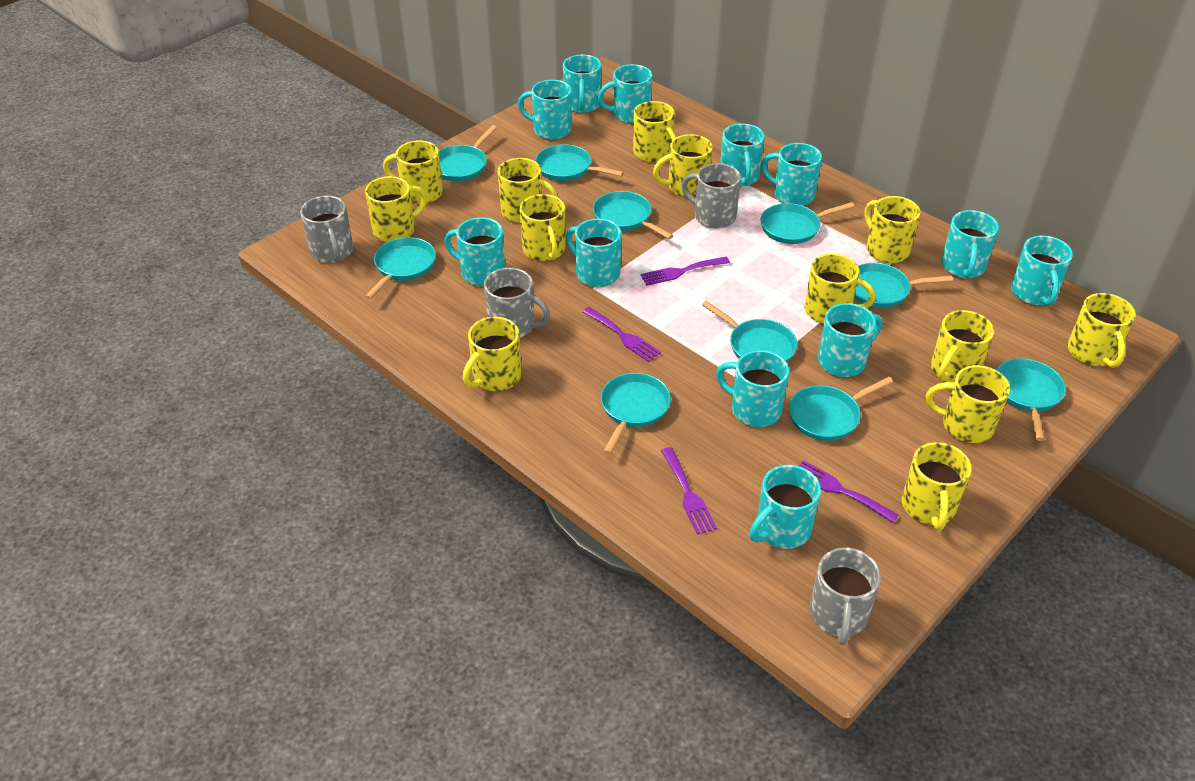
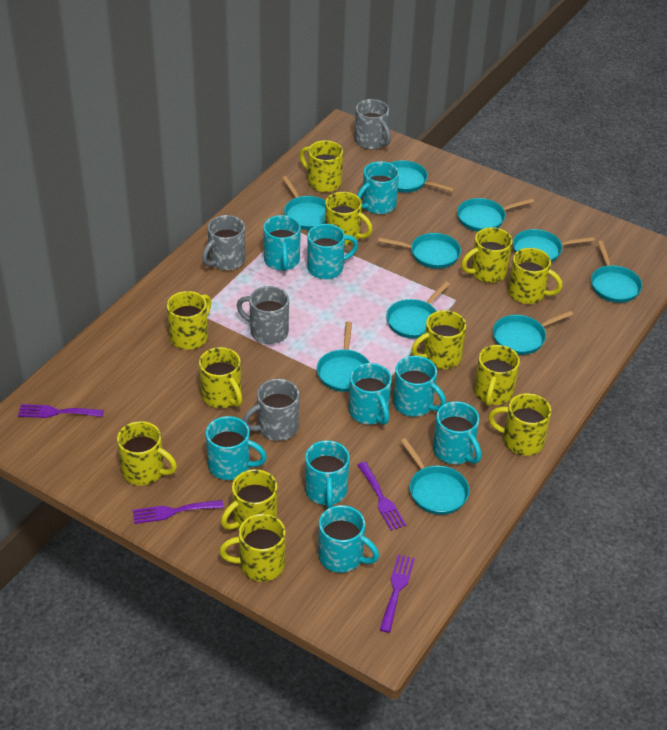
turquoise mug: 12 -> 9
yellow mug: 13 -> 12

